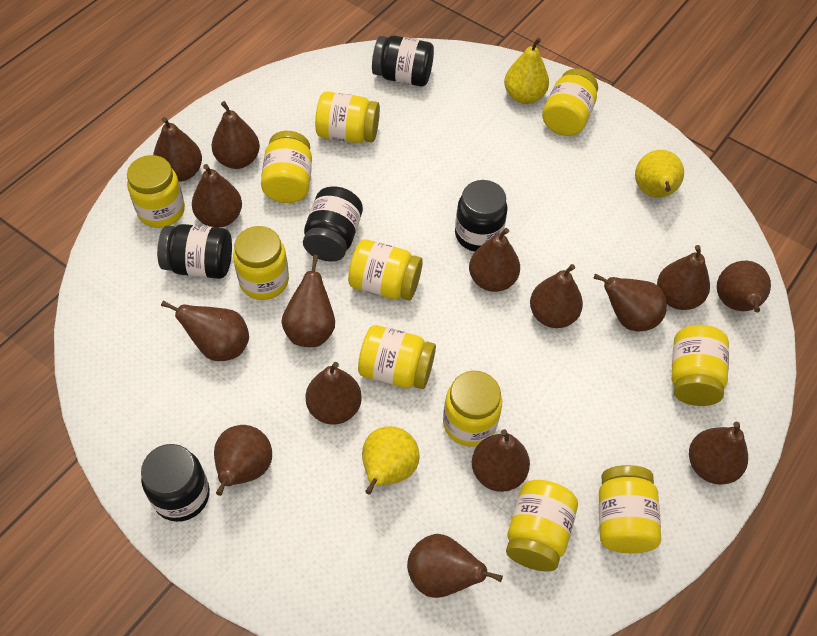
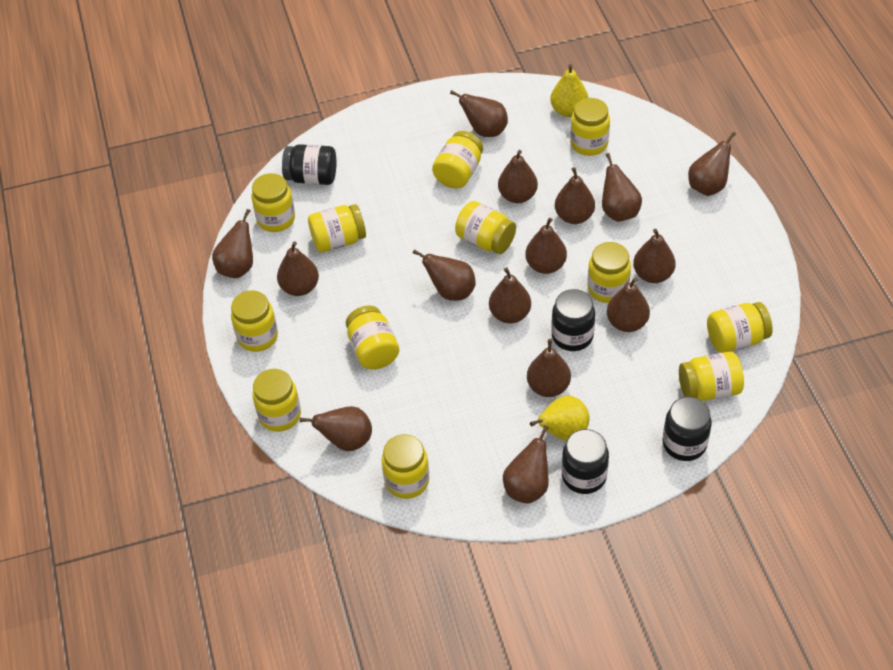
black jar: 5 -> 4
yellow jar: 11 -> 12
yellow pear: 3 -> 2

